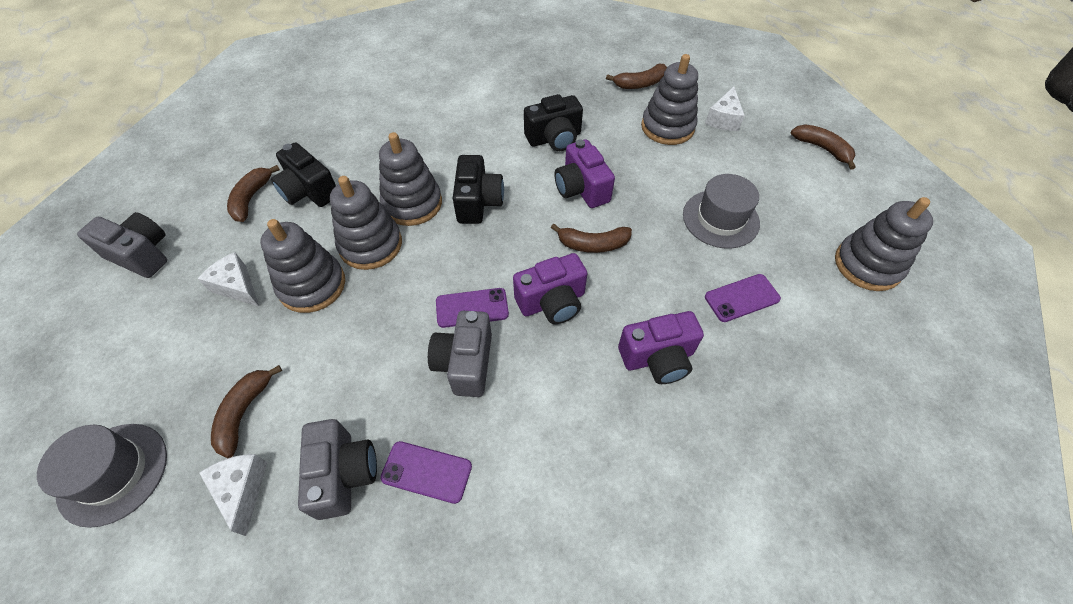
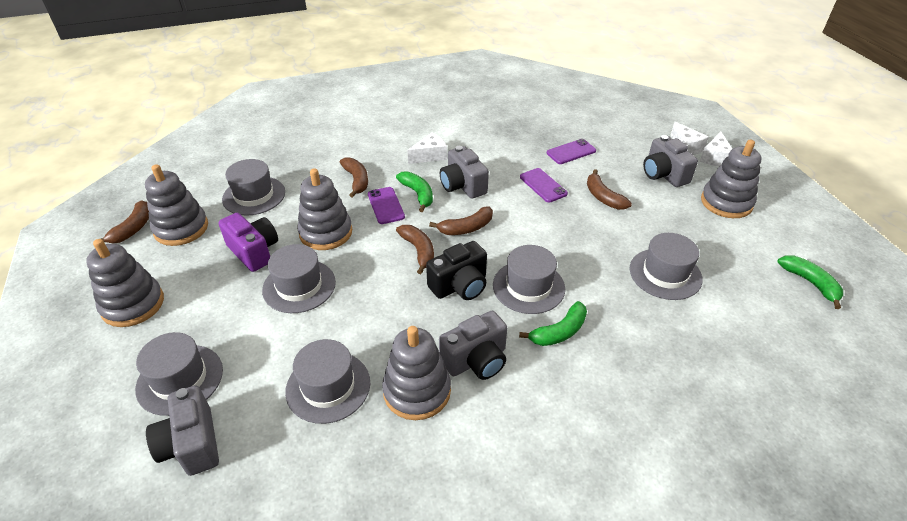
black camera: 3 -> 1
green banana: 0 -> 3
grey camera: 3 -> 4
grey hat: 2 -> 6
purple camera: 3 -> 1

